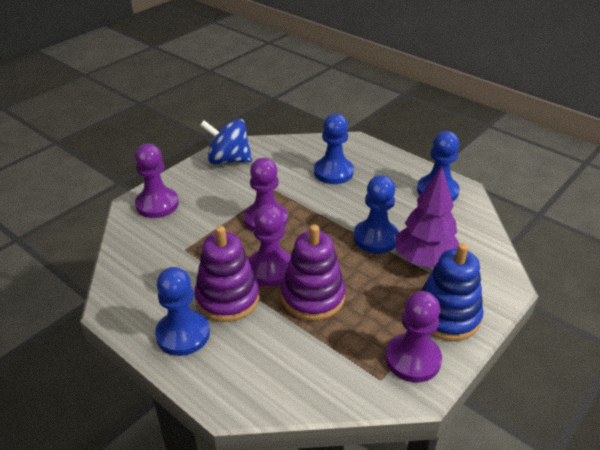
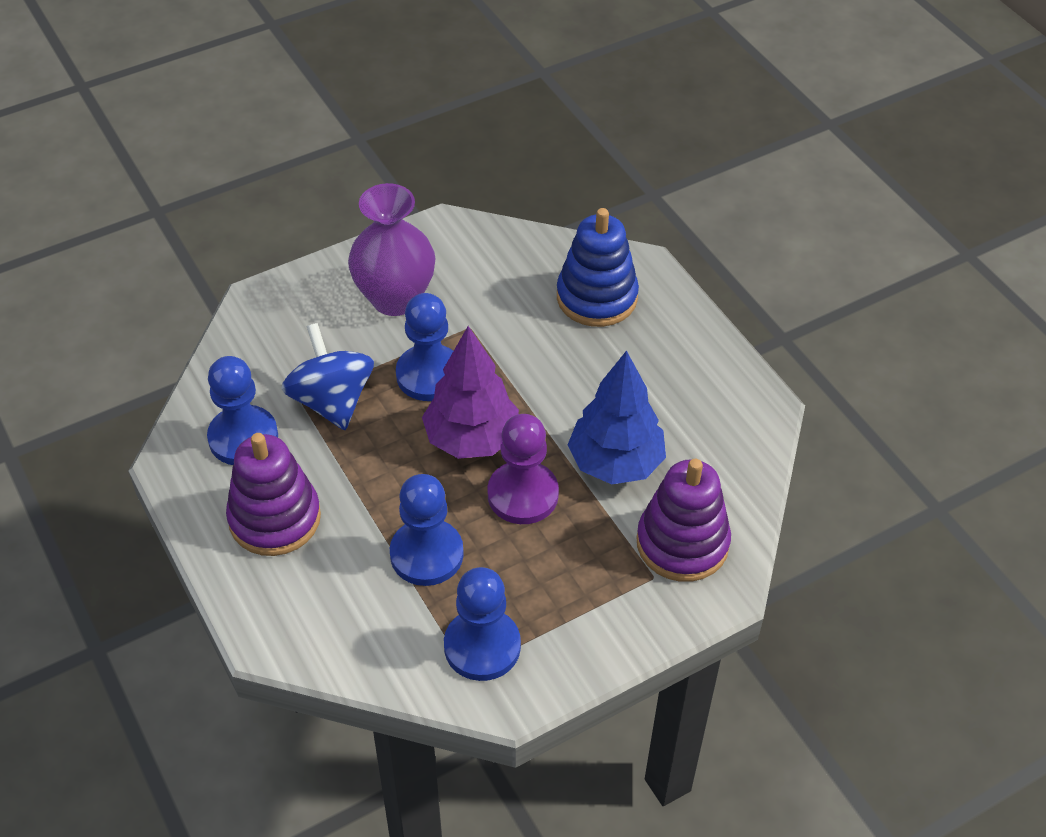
blue tree: 0 -> 1
purple pawn: 4 -> 1
purple vase: 0 -> 1

